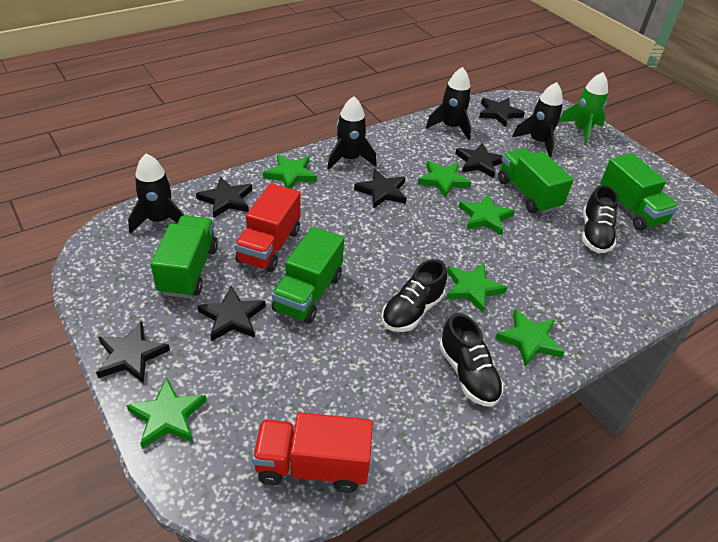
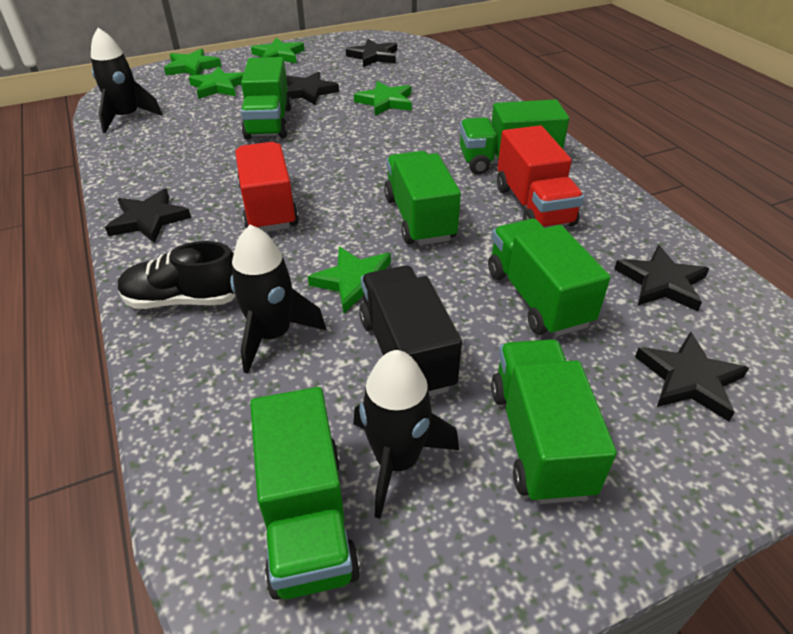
black rocket: 4 -> 3
black shoe: 3 -> 1
black star: 6 -> 5
black truck: 0 -> 1
green rocket: 1 -> 0
green star: 6 -> 5
green truck: 4 -> 6

